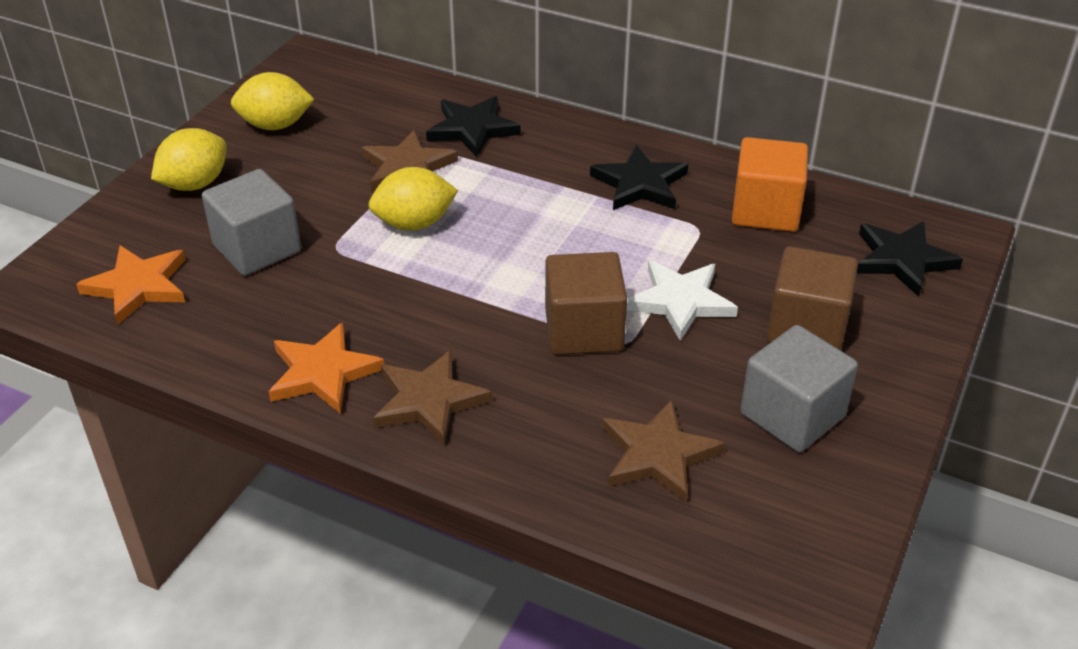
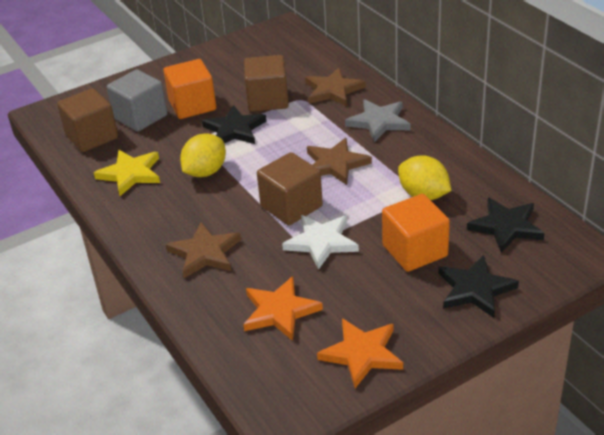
brown cube: 2 -> 3
grey cube: 2 -> 1
grey star: 0 -> 1
orange cube: 1 -> 2
yellow lemon: 3 -> 2
yellow star: 0 -> 1

